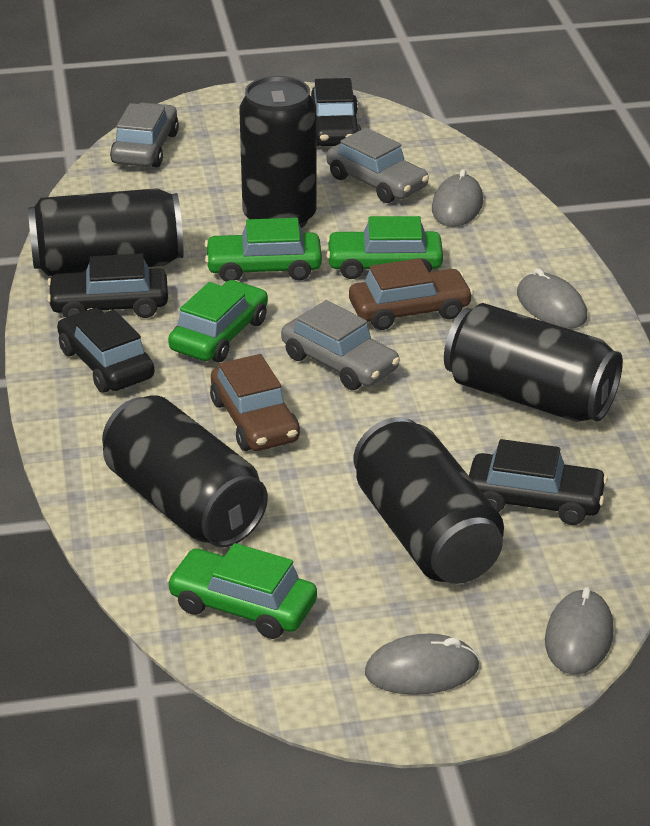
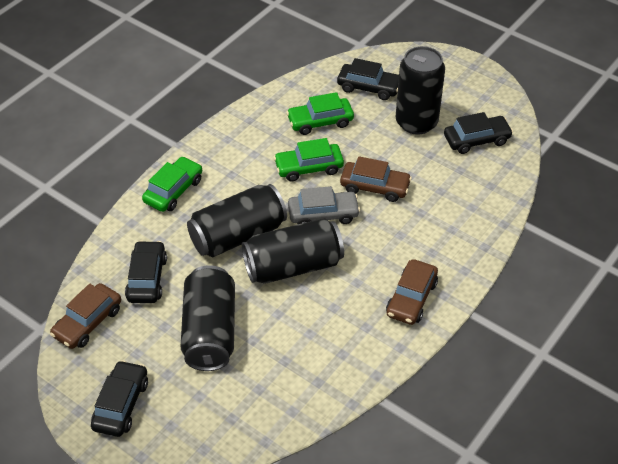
black can: 5 -> 4
brown car: 2 -> 3
green car: 4 -> 3
grey car: 3 -> 1
grey mouse: 4 -> 0

